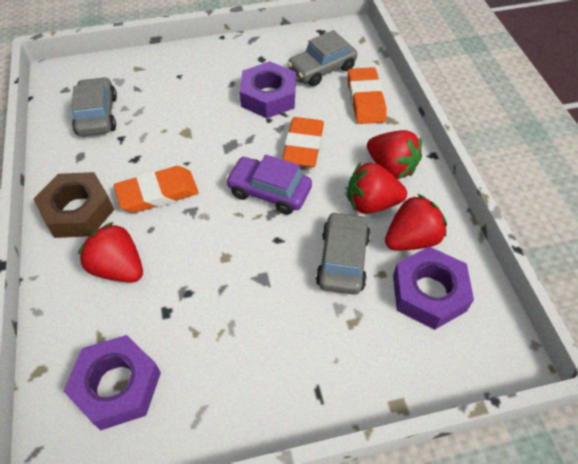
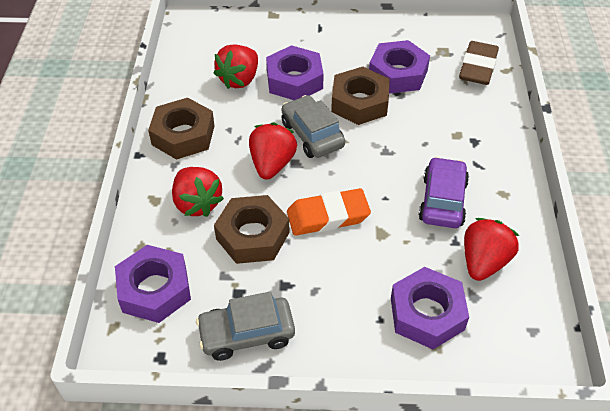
brown eraser: 0 -> 1
brown nut: 1 -> 3
grey car: 3 -> 2
orange eraser: 3 -> 1
purple nut: 3 -> 4

